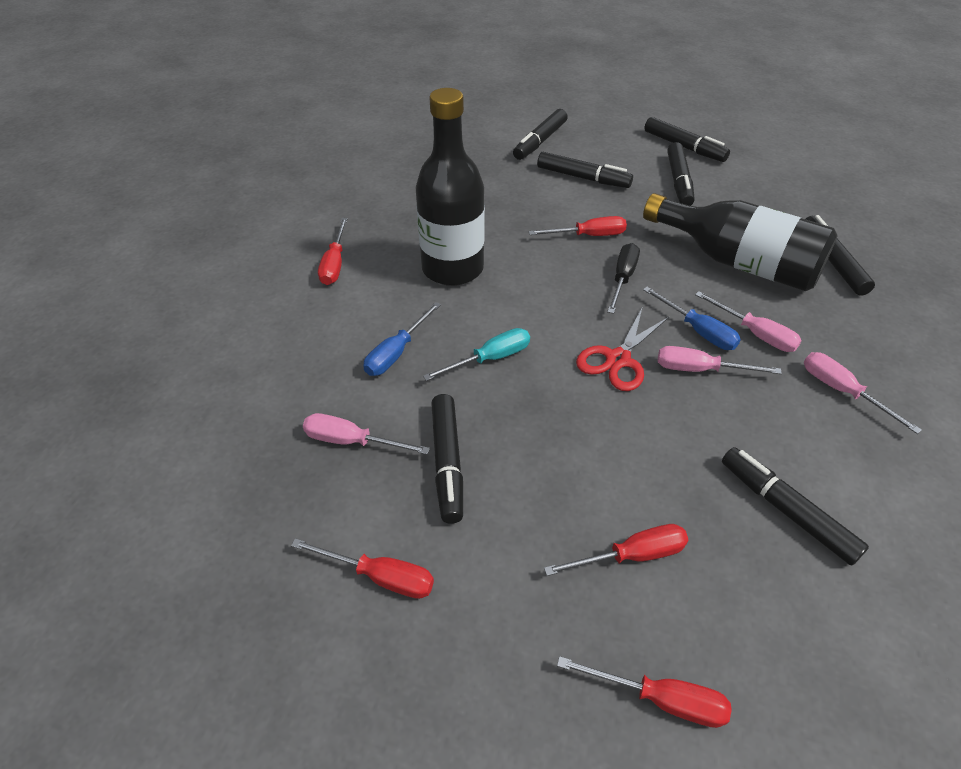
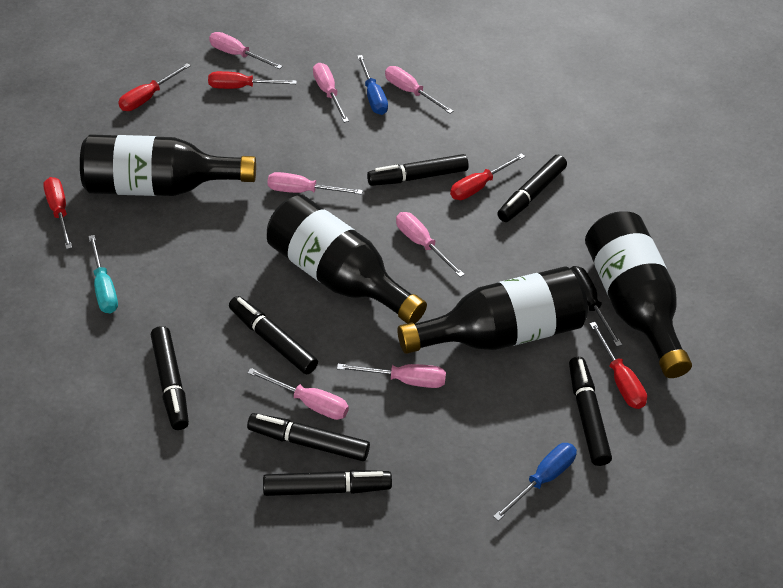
black bottle: 2 -> 4
pink screwdriver: 4 -> 7
red scissors: 1 -> 0

